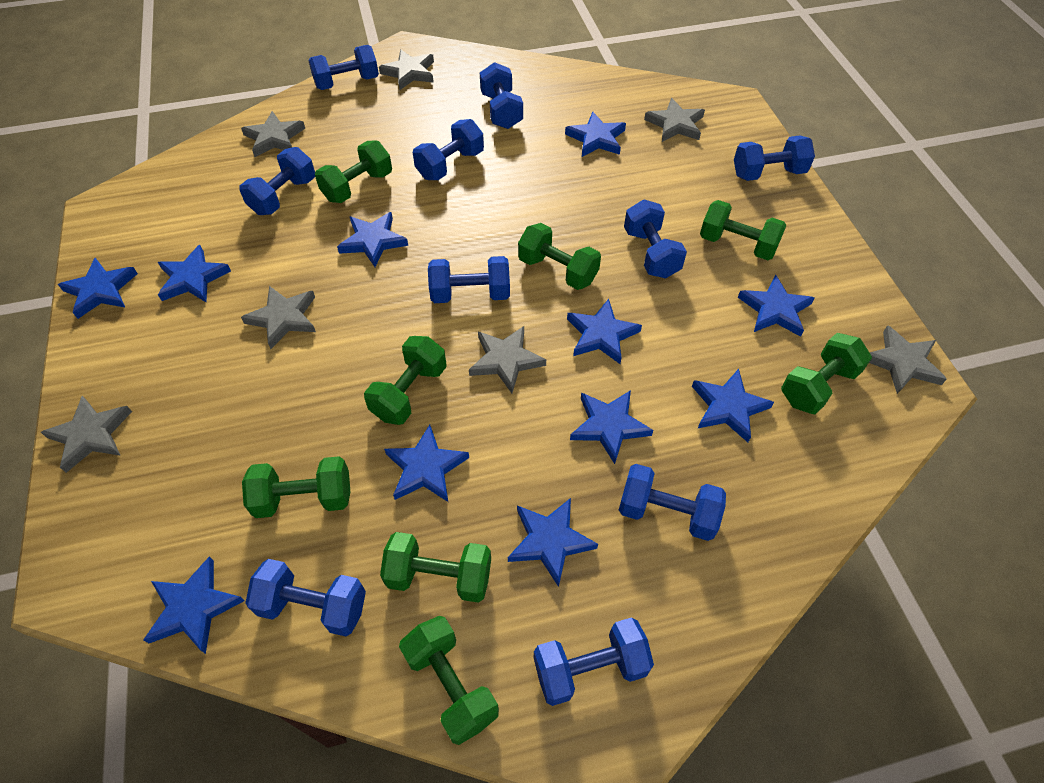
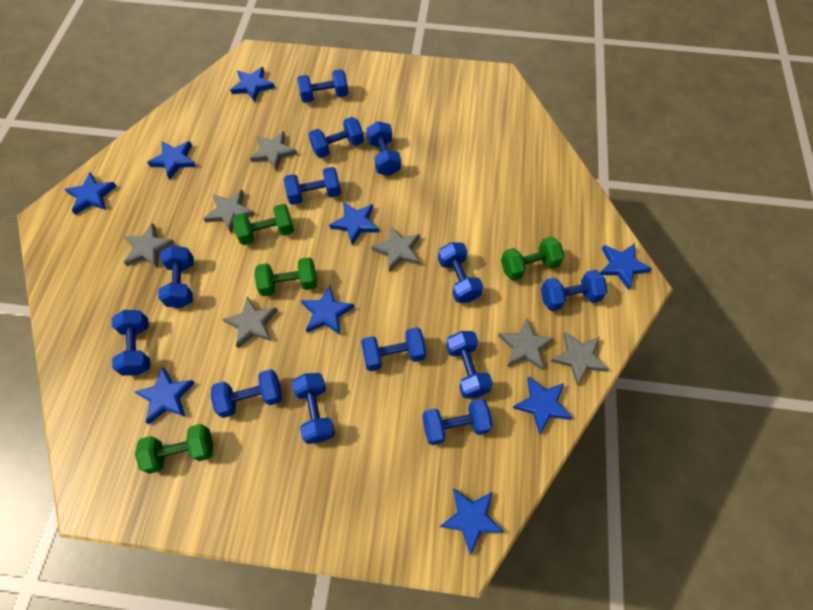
blue dumbbell: 10 -> 13
blue star: 11 -> 9
green dumbbell: 8 -> 4

